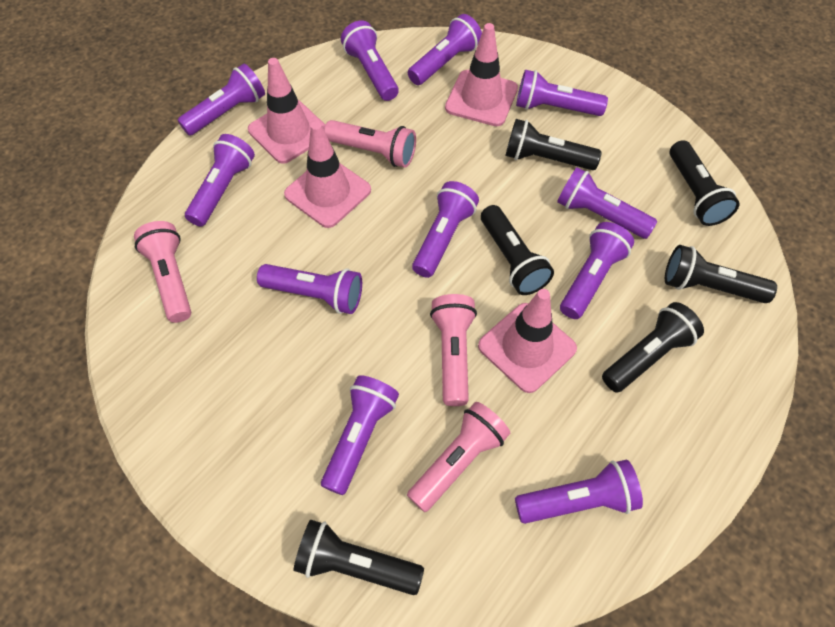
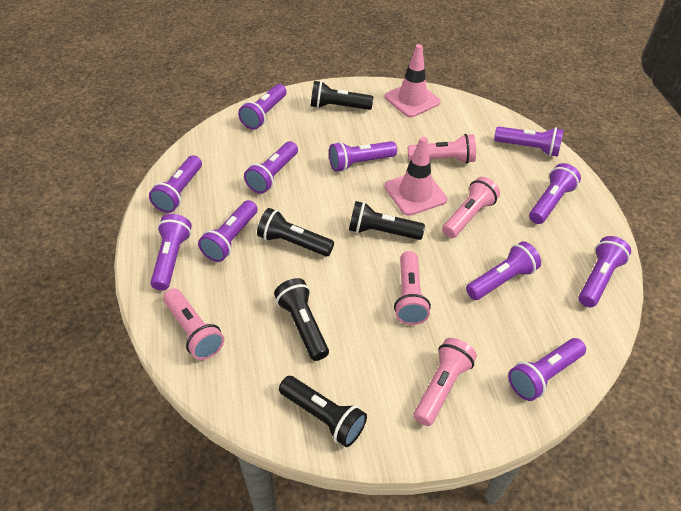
black flashlight: 6 -> 5
pink flashlight: 4 -> 5
pink traffic cone: 4 -> 2

